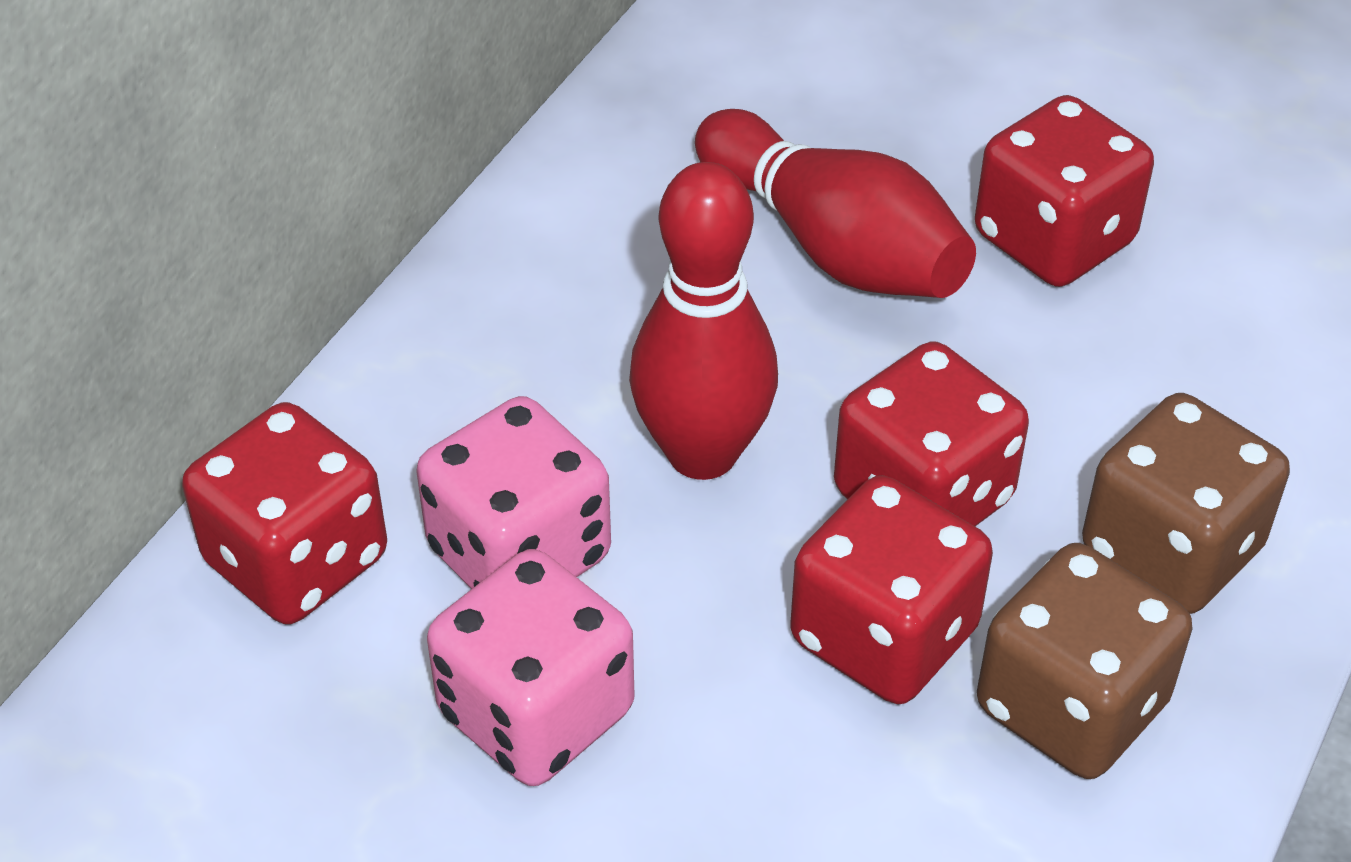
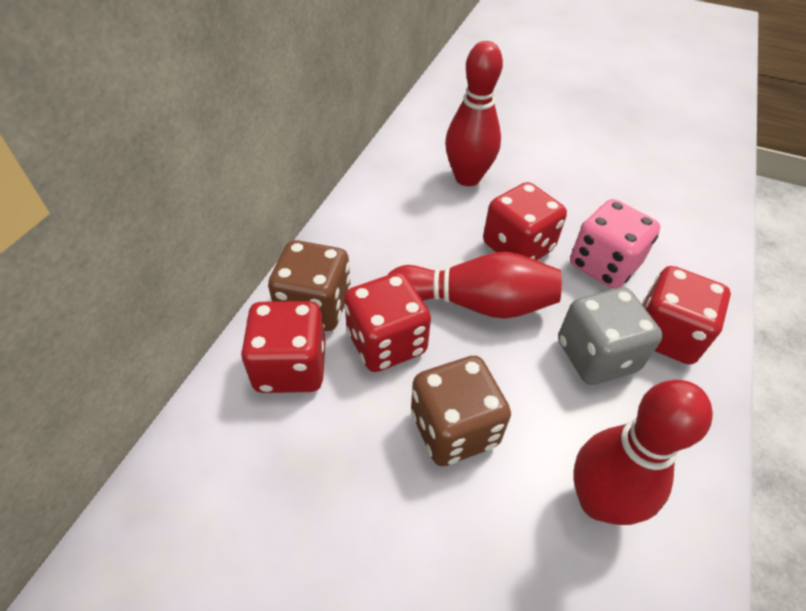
grey dice: 0 -> 1
pink dice: 2 -> 1
red bowling pin: 2 -> 3

